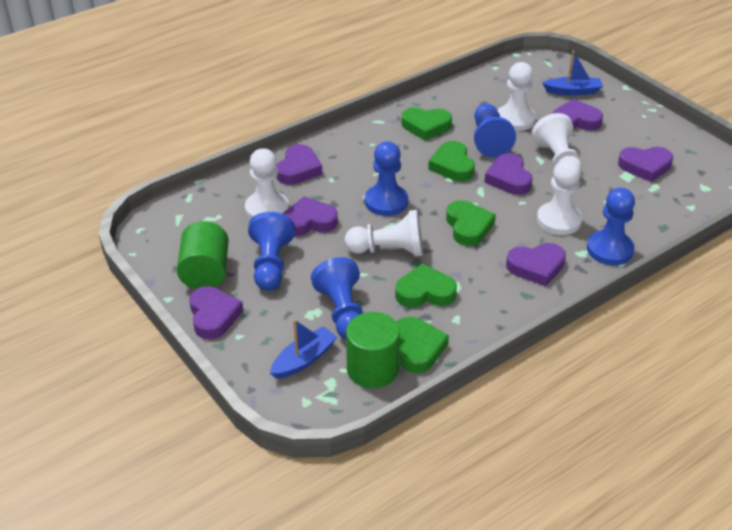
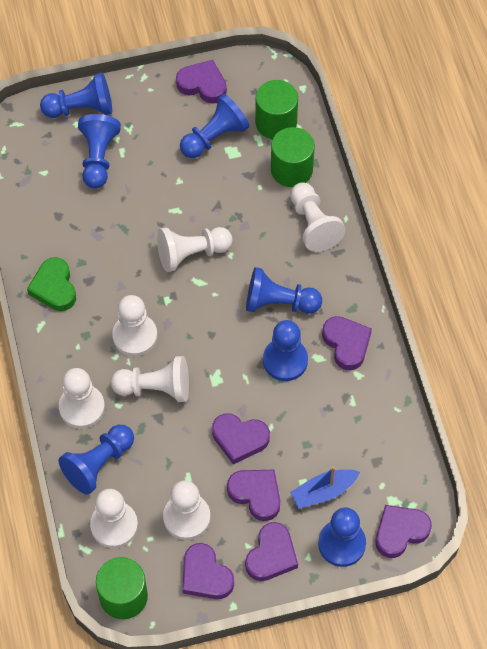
blue boat: 2 -> 1
blue pawn: 5 -> 7
green cylinder: 2 -> 3
green heart: 5 -> 1
white pawn: 5 -> 7

